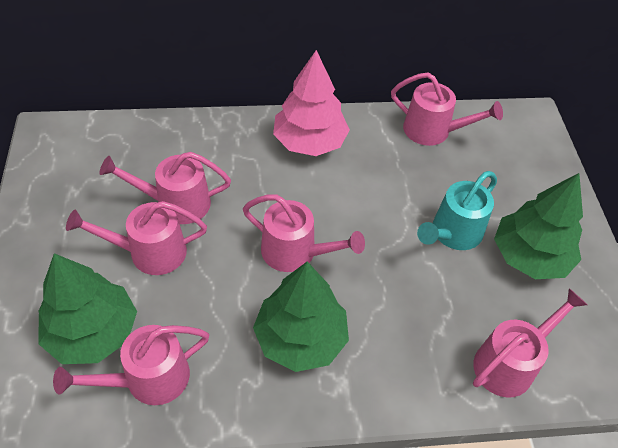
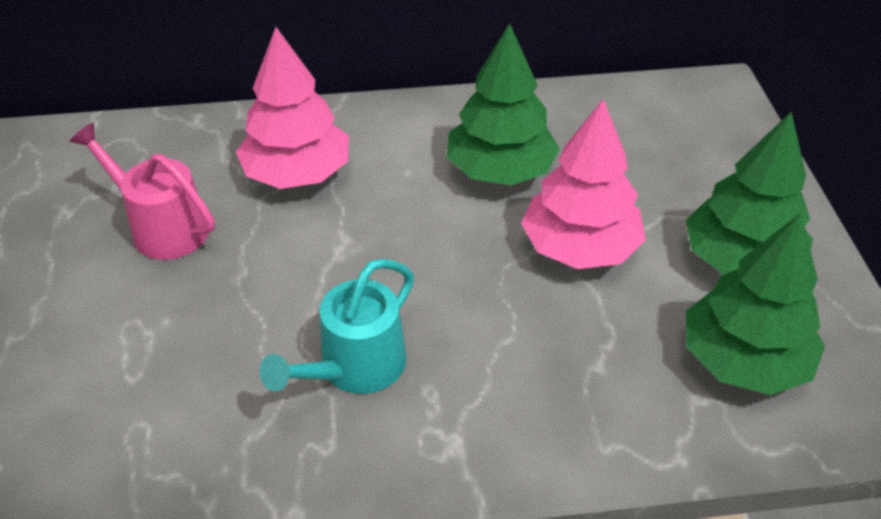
pink tree: 1 -> 2
pink watering can: 6 -> 1

